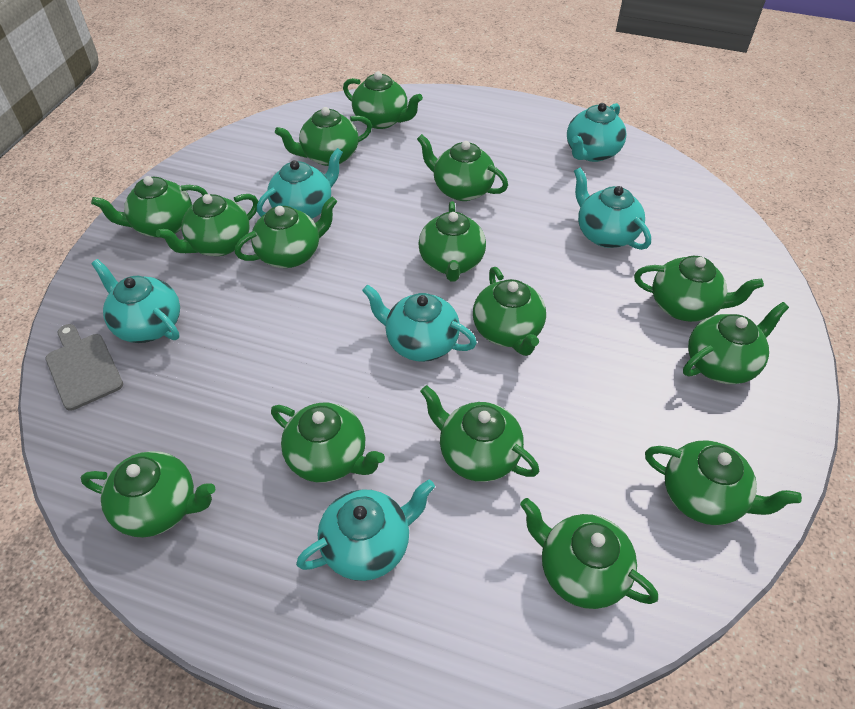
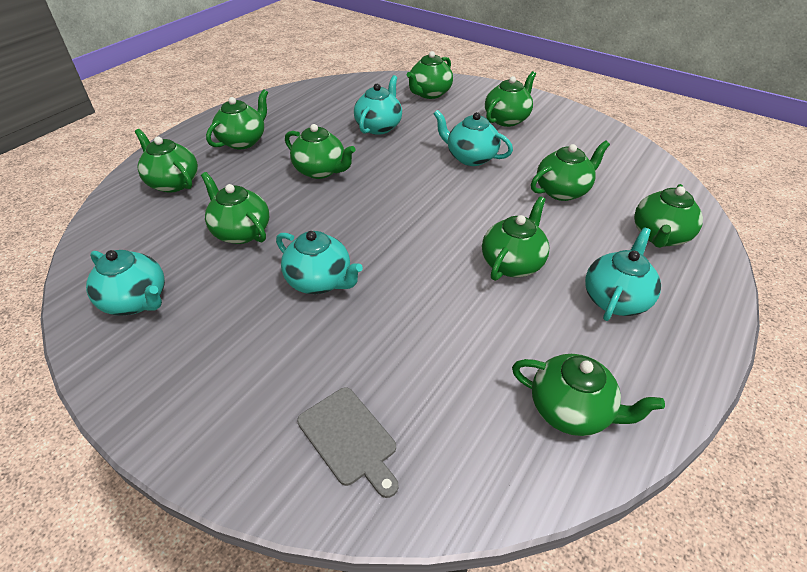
green teapot: 15 -> 10
turquoise teapot: 6 -> 5

